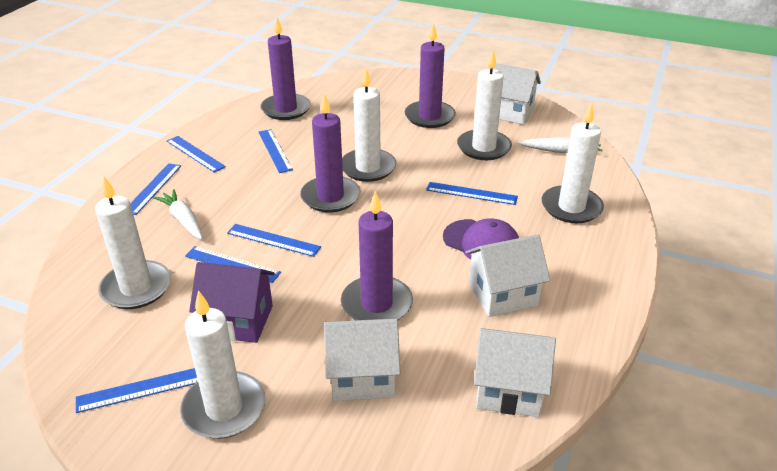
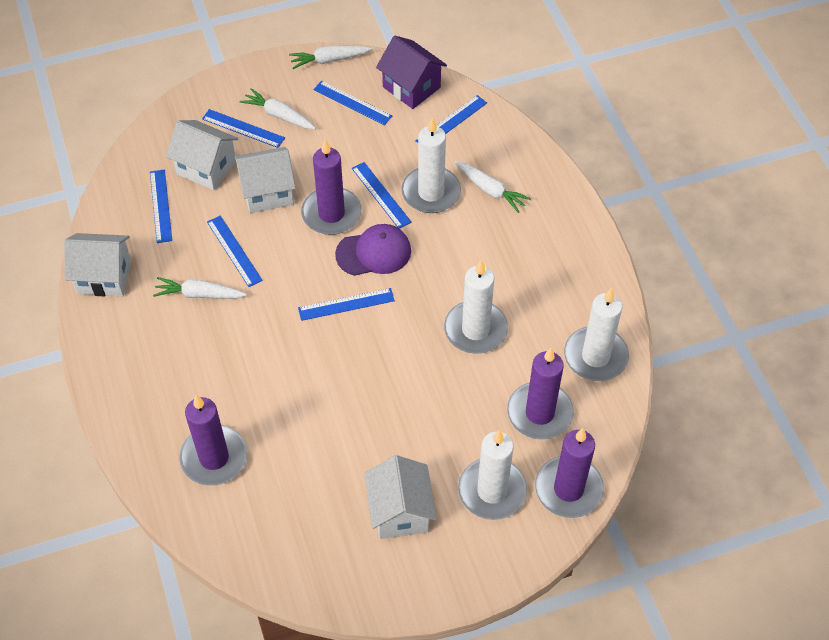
white candle: 5 -> 4
white carrot: 2 -> 4

